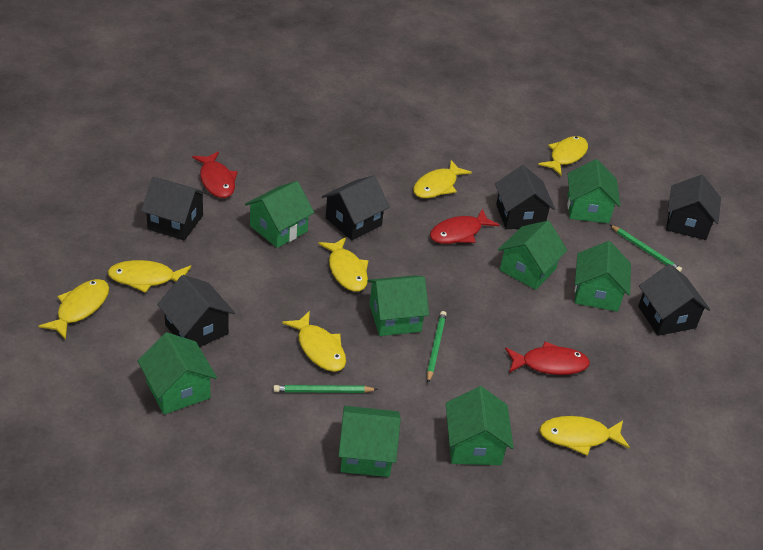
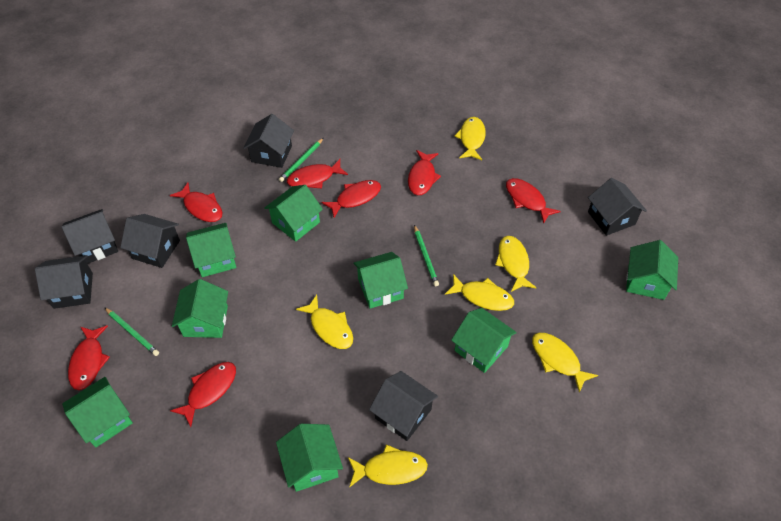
red fish: 3 -> 7
yellow fish: 7 -> 6

